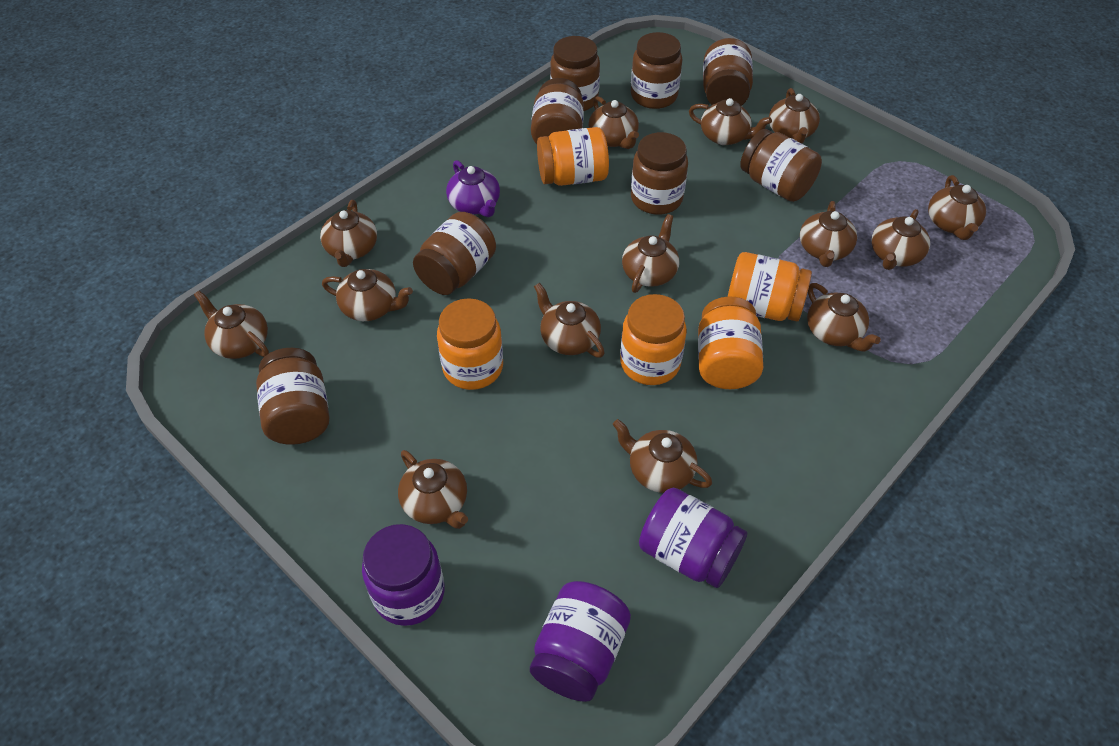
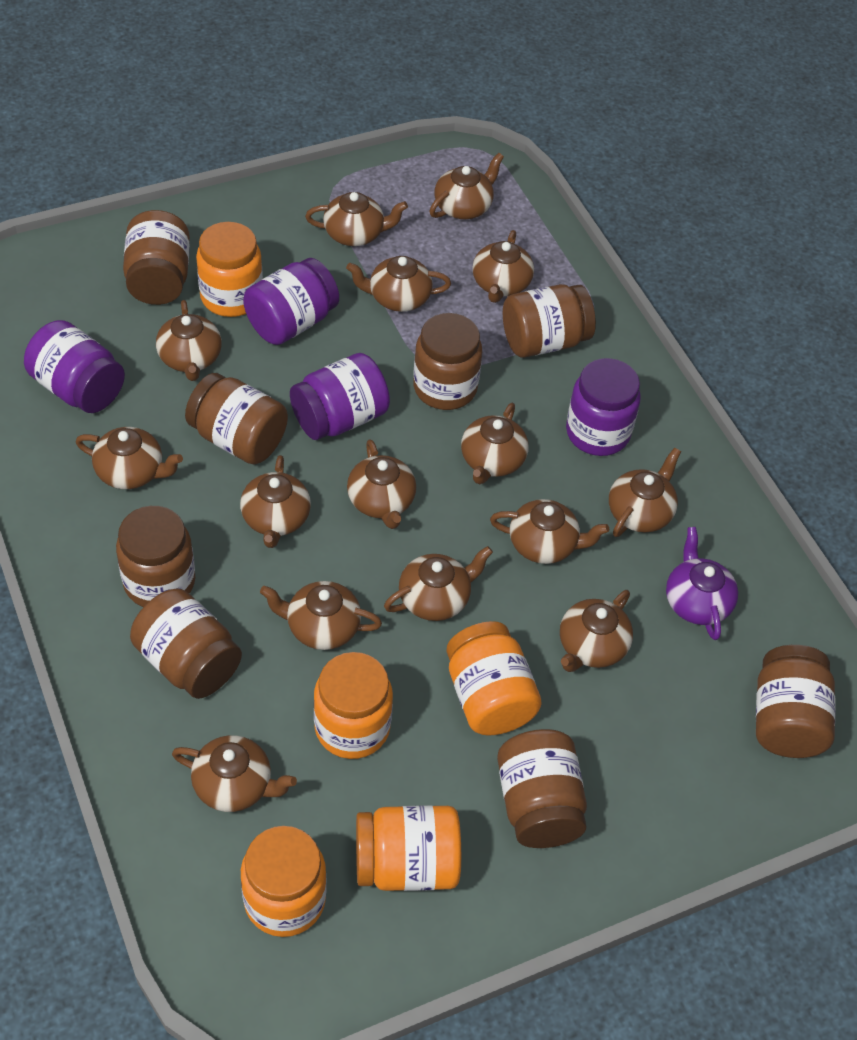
brown teapot: 14 -> 15
purple jar: 3 -> 4

